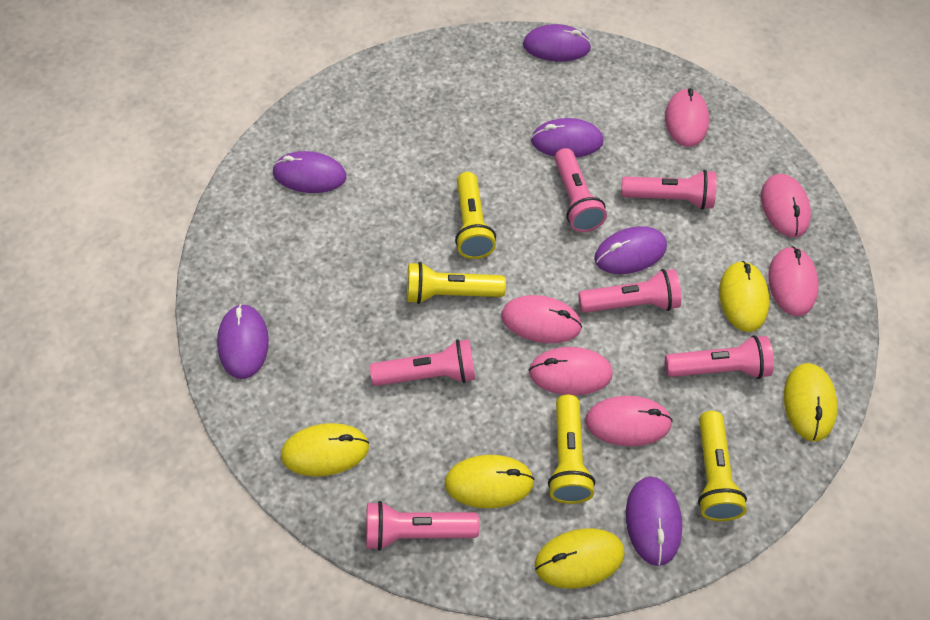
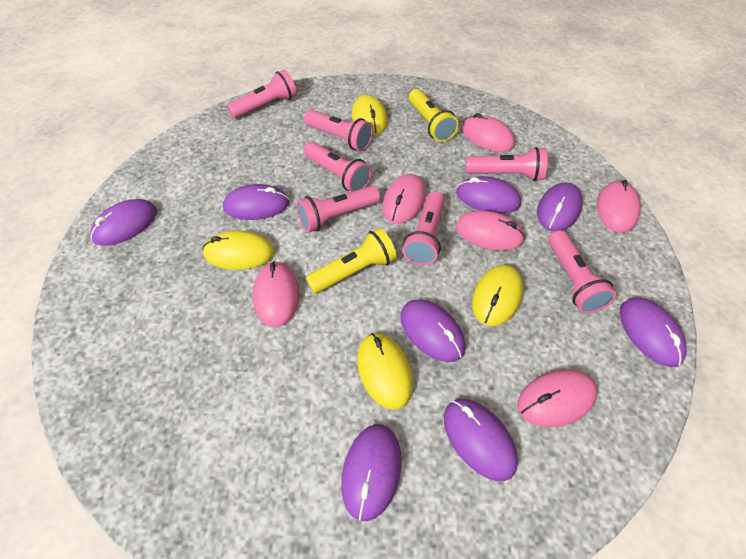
pink flashlight: 6 -> 7
purple mouse: 6 -> 8
yellow flashlight: 4 -> 2
yellow mouse: 5 -> 4

